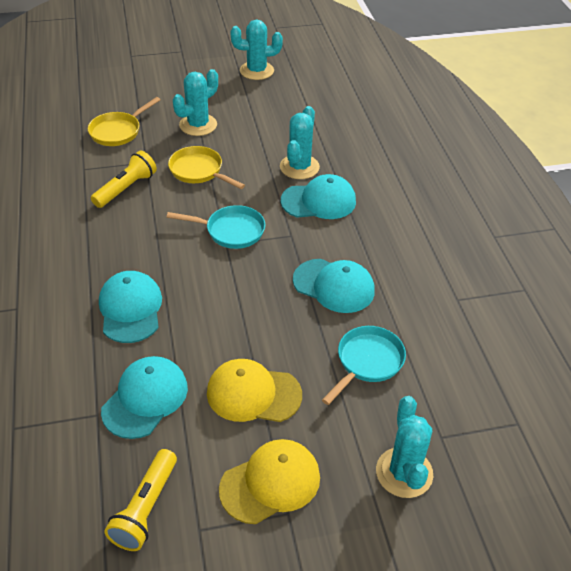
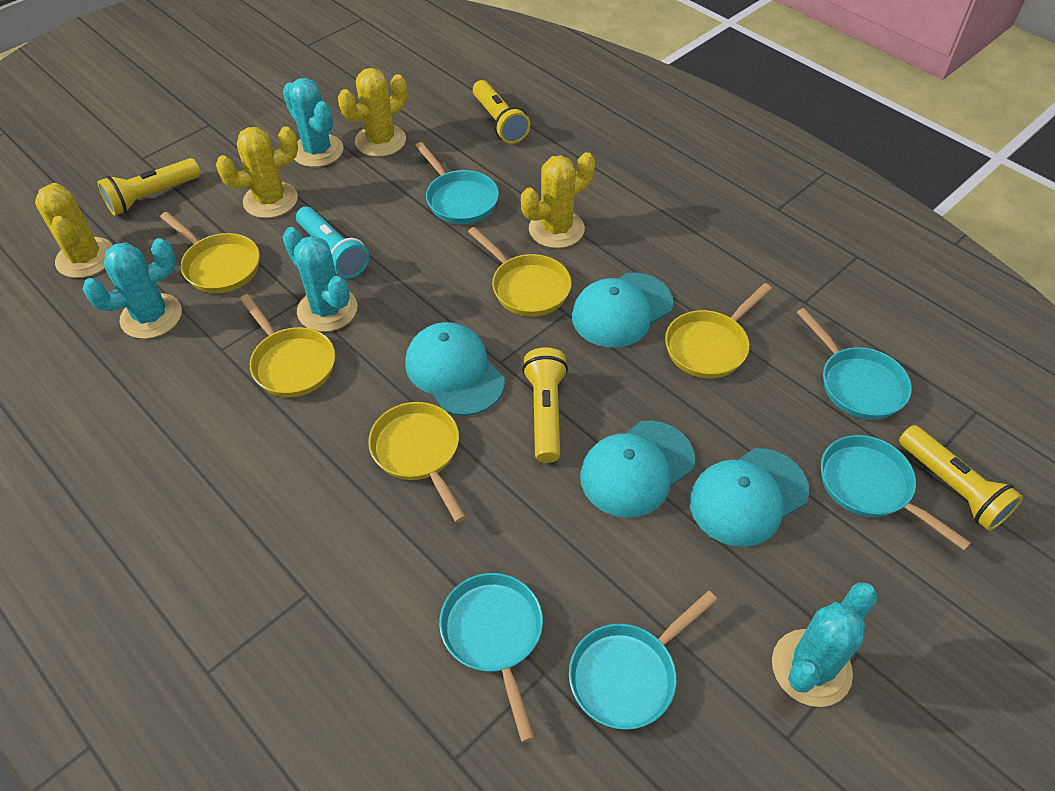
turquoise flashlight: 0 -> 1
turquoise pan: 2 -> 5
yellow cactus: 0 -> 4
yellow cap: 2 -> 0
yellow flashlight: 2 -> 4
yellow pan: 2 -> 5

